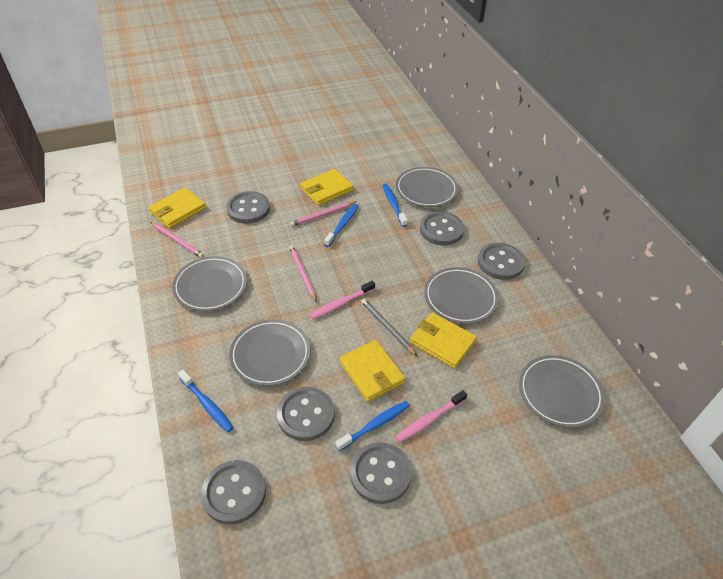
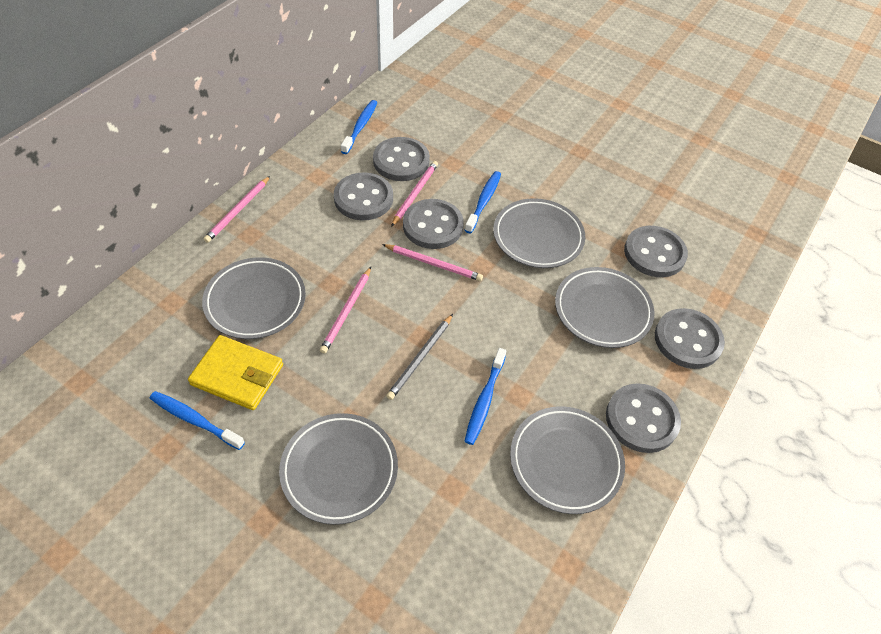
pink pencil: 3 -> 4
pink toothbrush: 2 -> 0
yellow wallet: 4 -> 1

